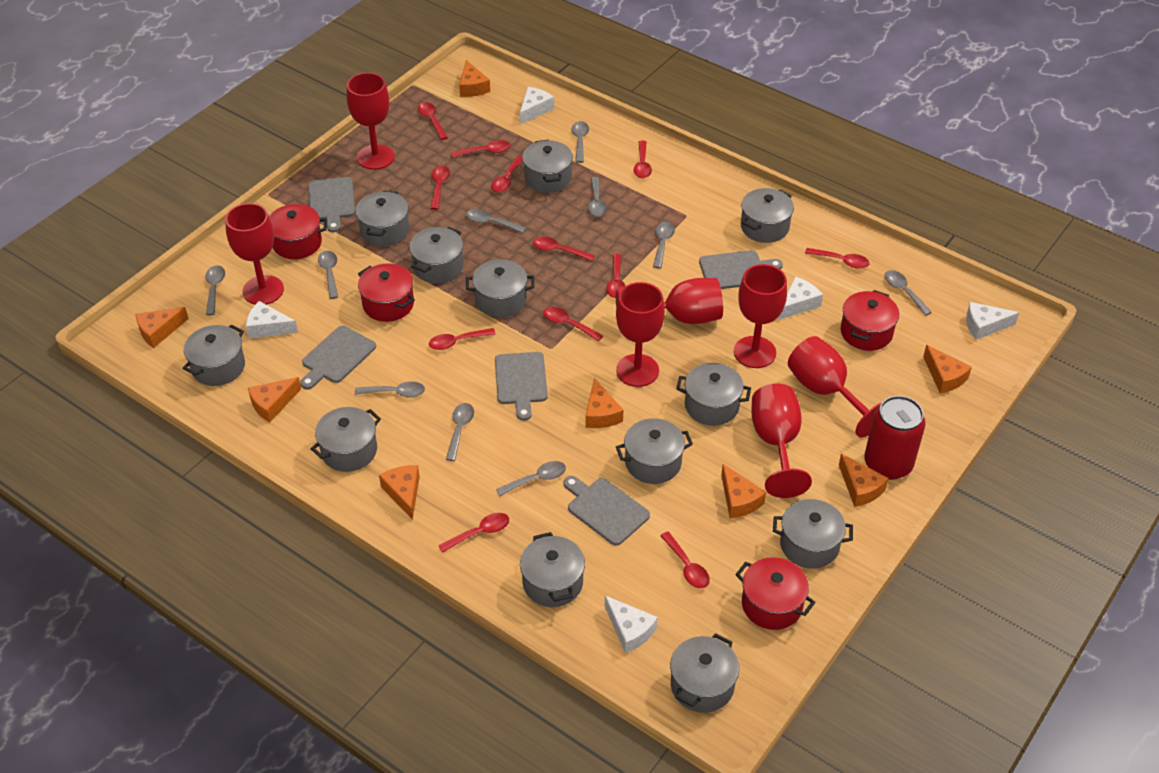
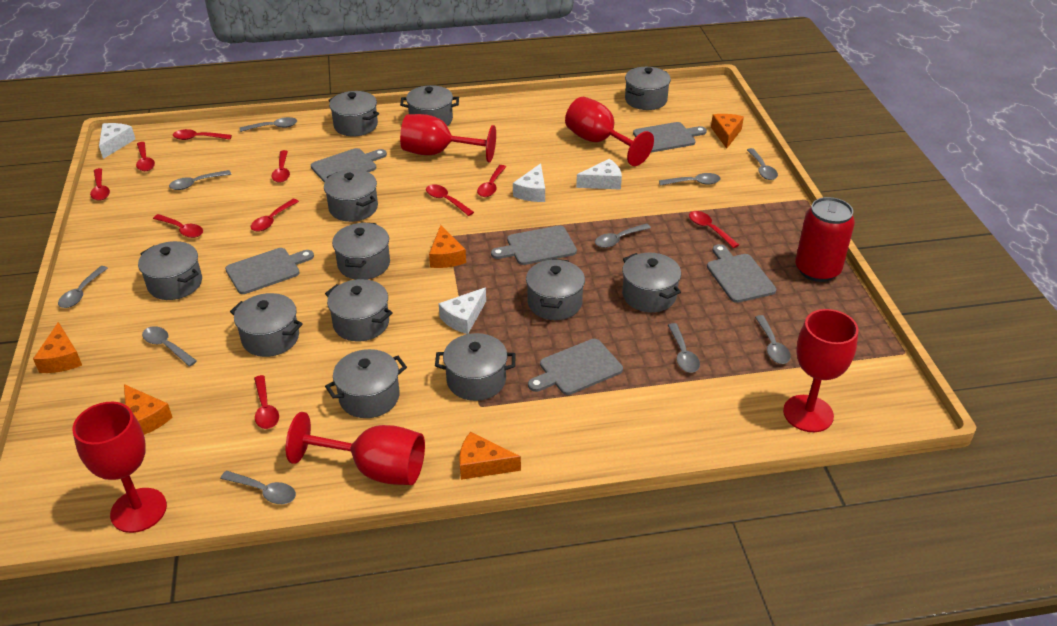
grey cutting board: 5 -> 6
orange cheese: 8 -> 5
red goblet: 7 -> 5
red pot: 4 -> 0
red spoon: 12 -> 10
white cheese: 5 -> 4

